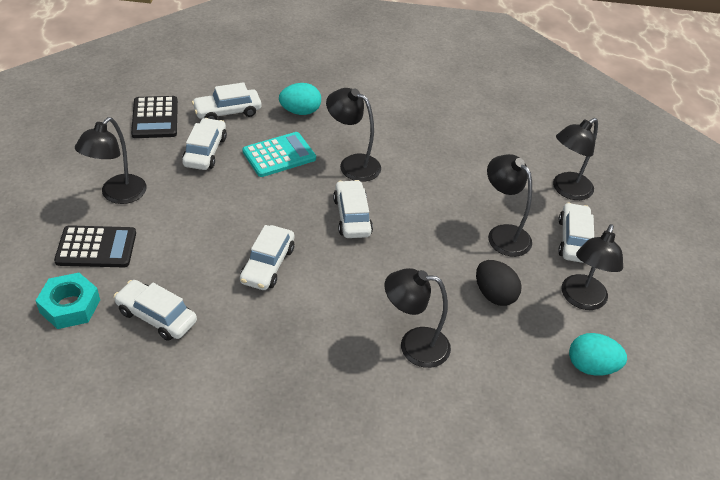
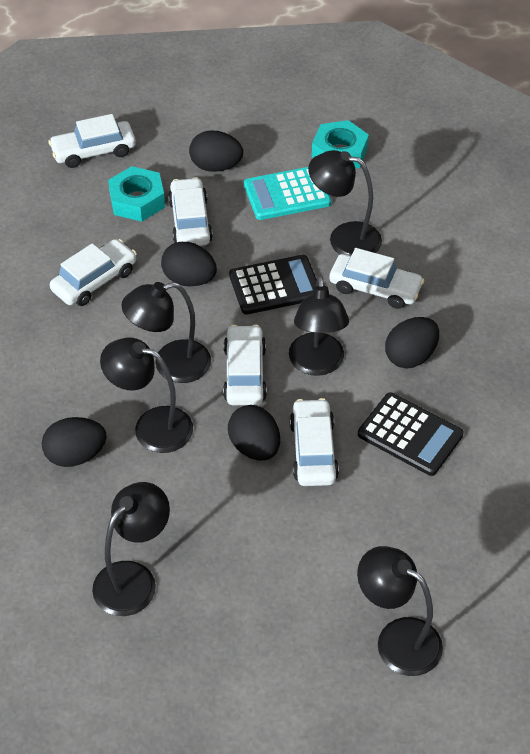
black egg: 1 -> 5
turquoise egg: 2 -> 0
turquoise nut: 1 -> 2

